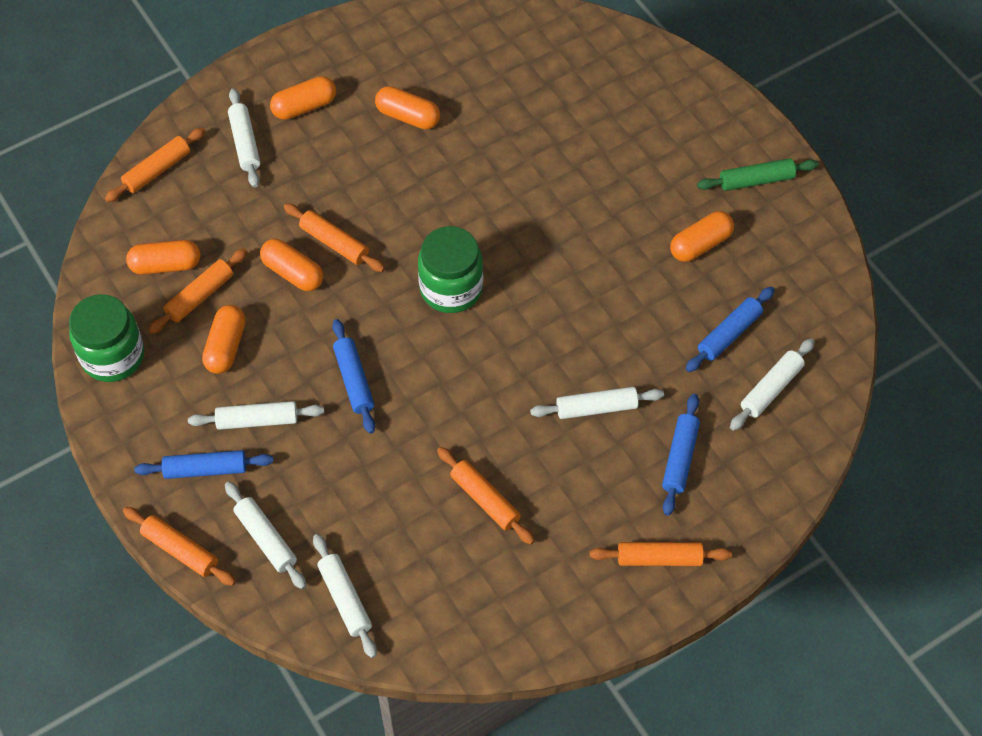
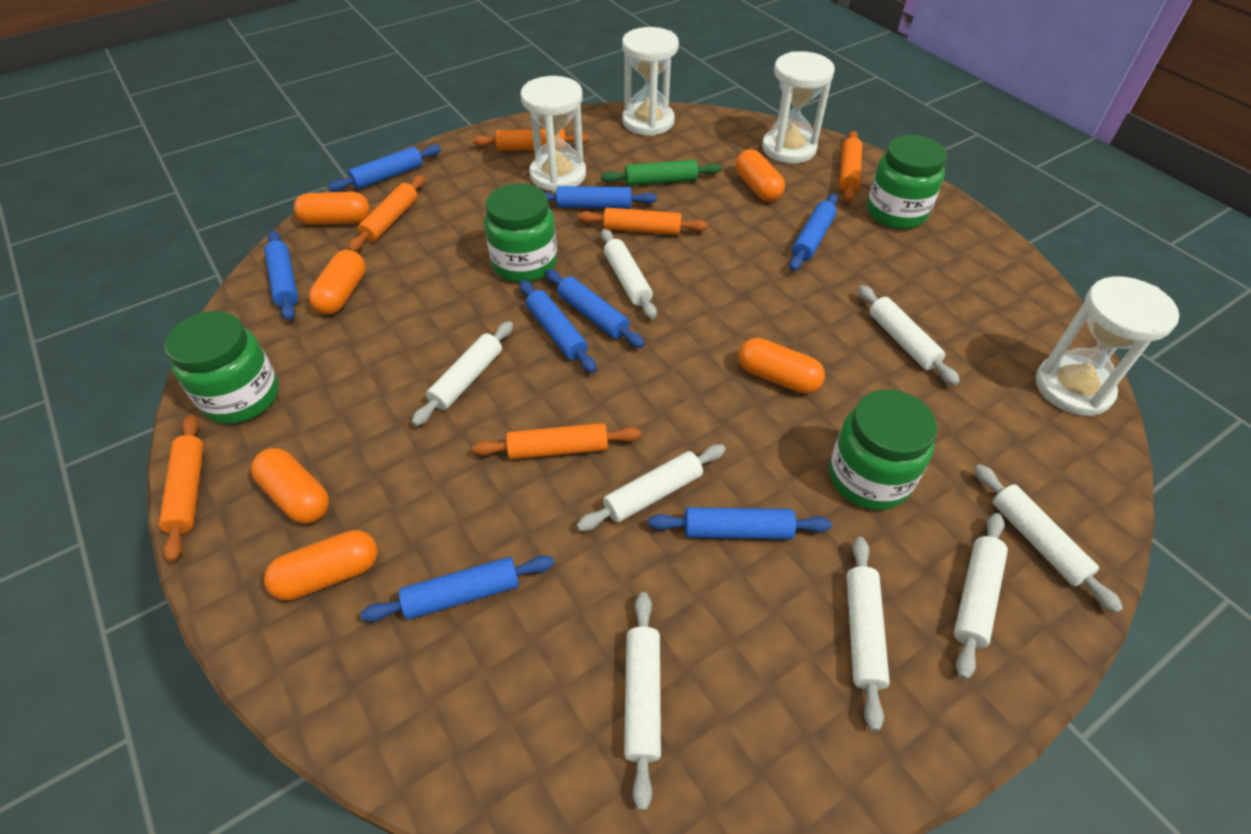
blue rolling pin: 4 -> 8
green jar: 2 -> 4
white hourglass: 0 -> 4
white rolling pin: 6 -> 8

